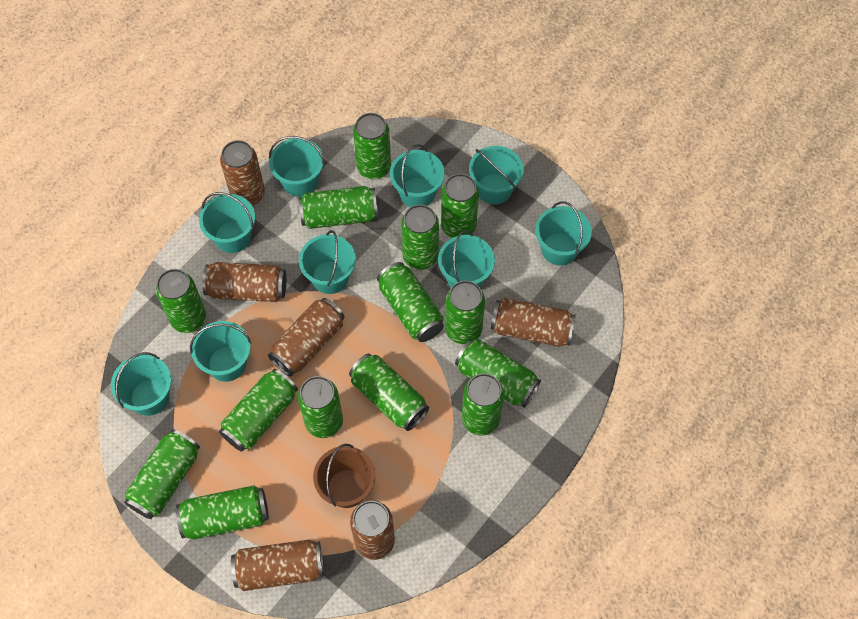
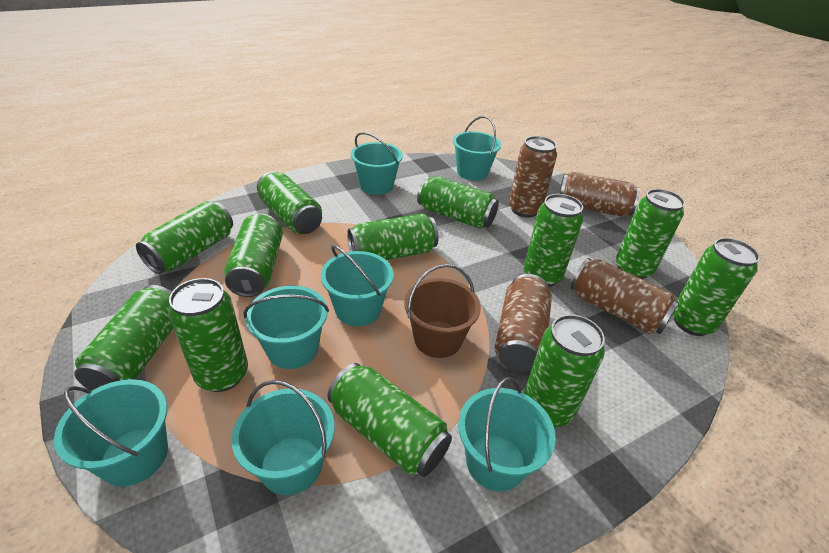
brown can: 6 -> 4
green can: 14 -> 12
turquoise bucket: 9 -> 7

